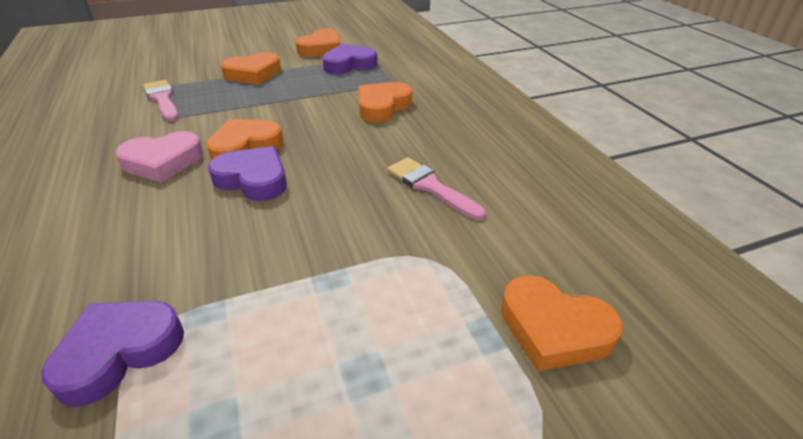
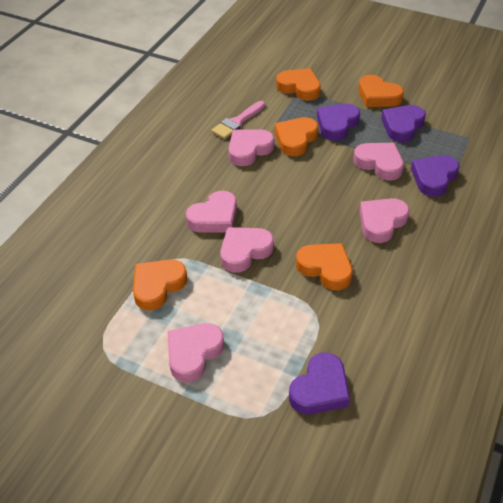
pink brush: 2 -> 1
pink heart: 1 -> 6
purple heart: 3 -> 4

